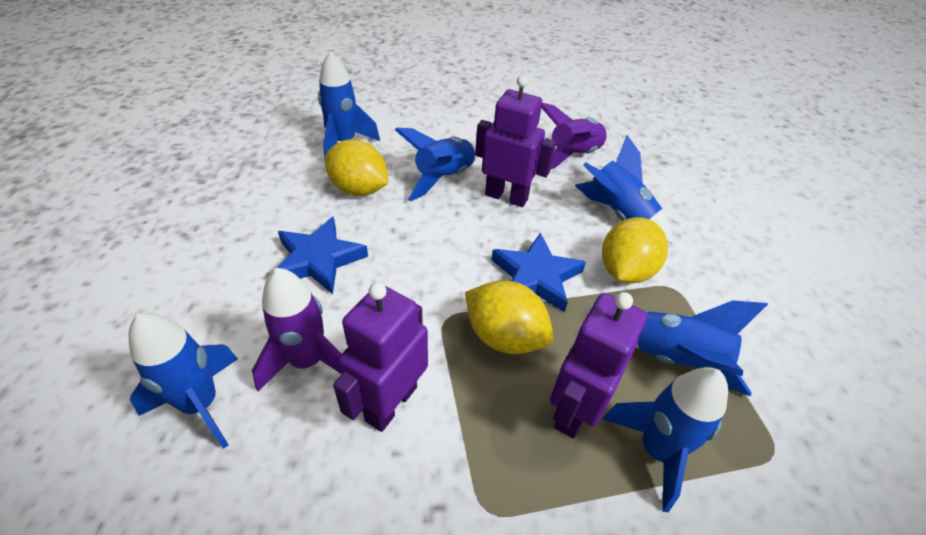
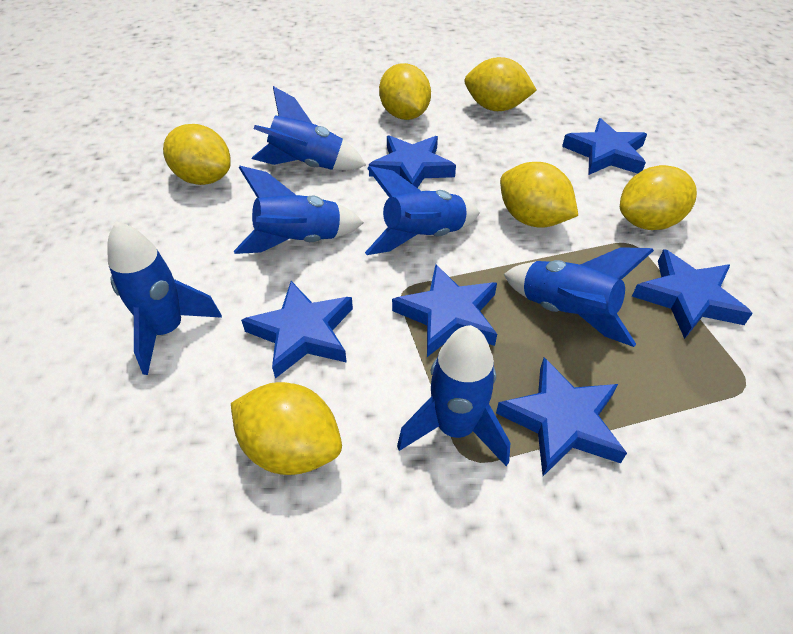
blue star: 2 -> 6
purple robot: 3 -> 0
purple rocket: 2 -> 0
yellow lemon: 3 -> 6

